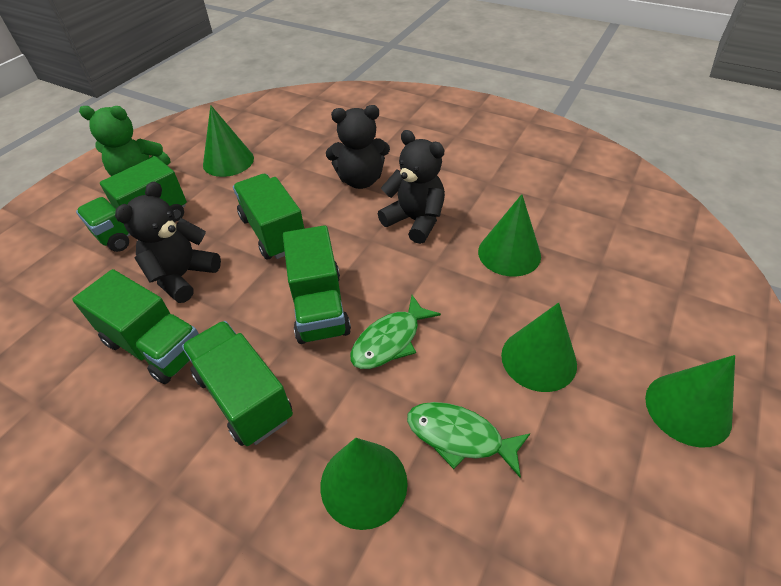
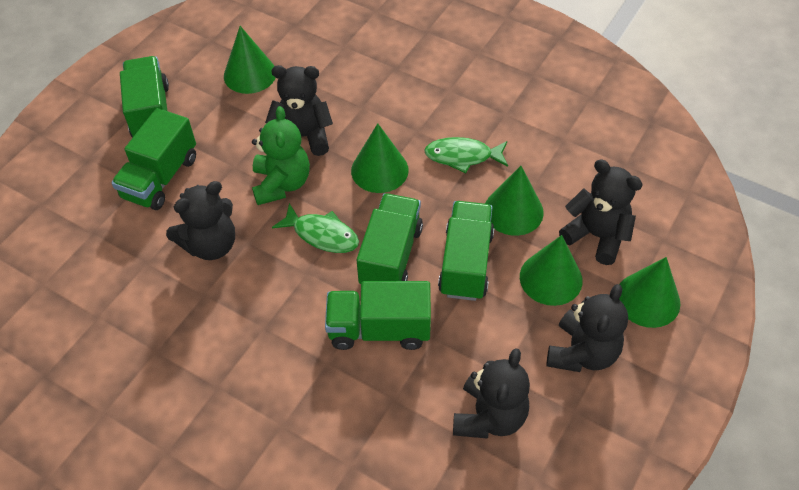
black teddy bear: 3 -> 5

